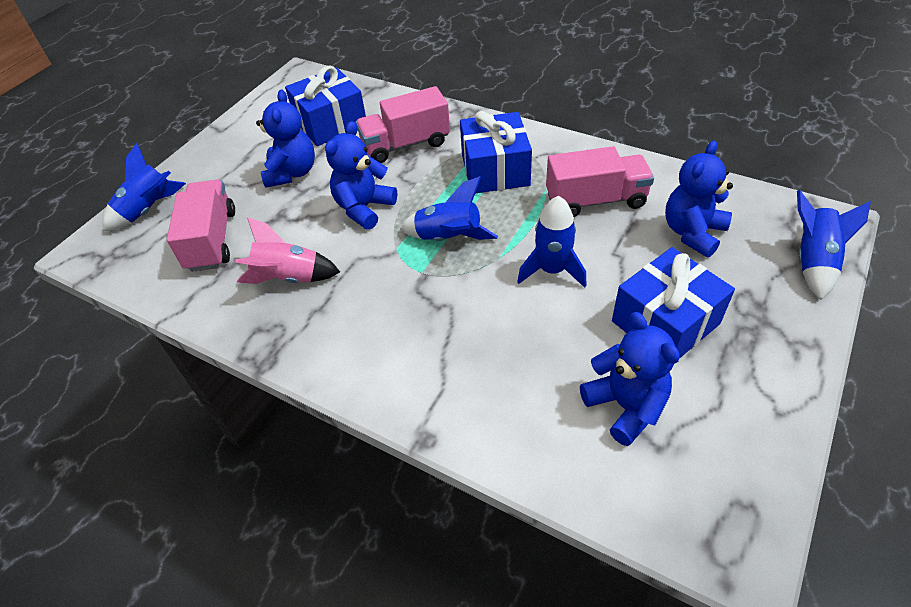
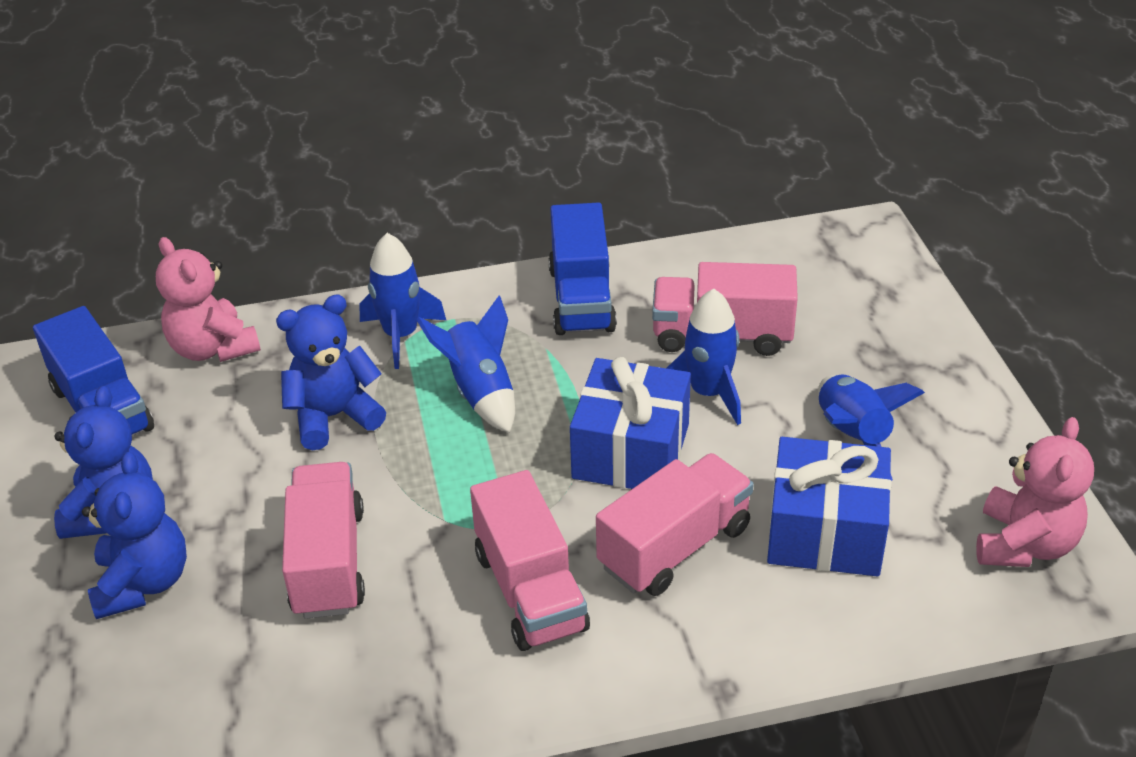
blue gift: 3 -> 2
blue teddy bear: 4 -> 3
blue truck: 0 -> 2
pink rocket: 1 -> 0
pink teddy bear: 0 -> 2
pink truck: 3 -> 4

